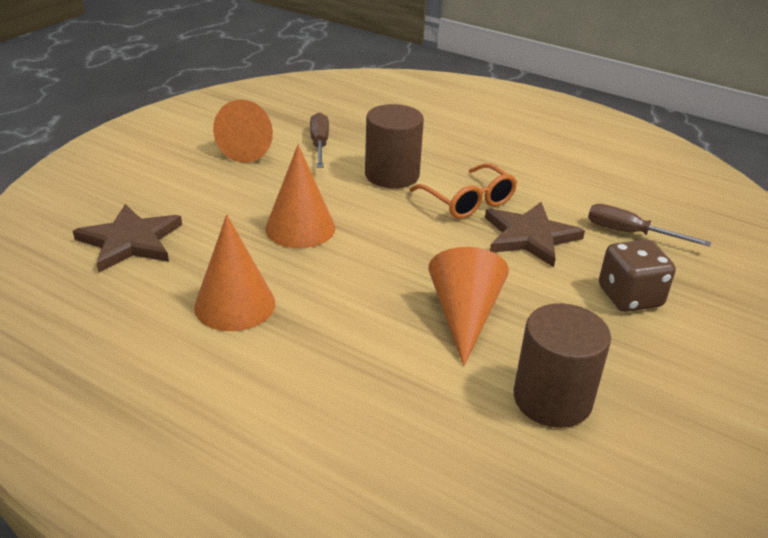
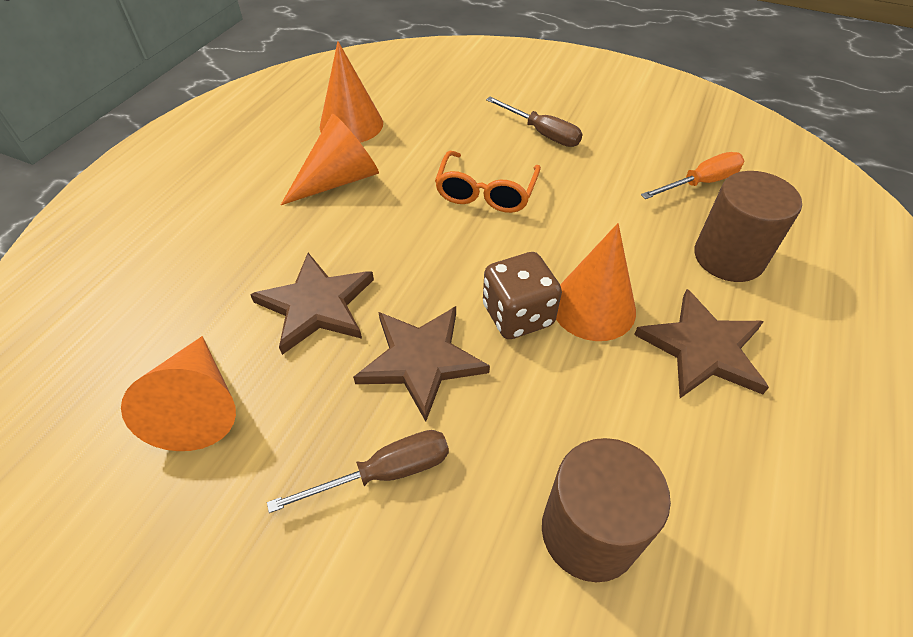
brown star: 2 -> 3
orange screwdriver: 0 -> 1

